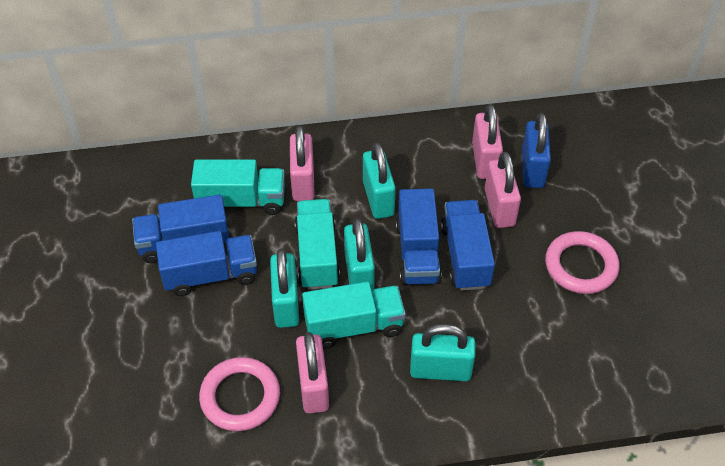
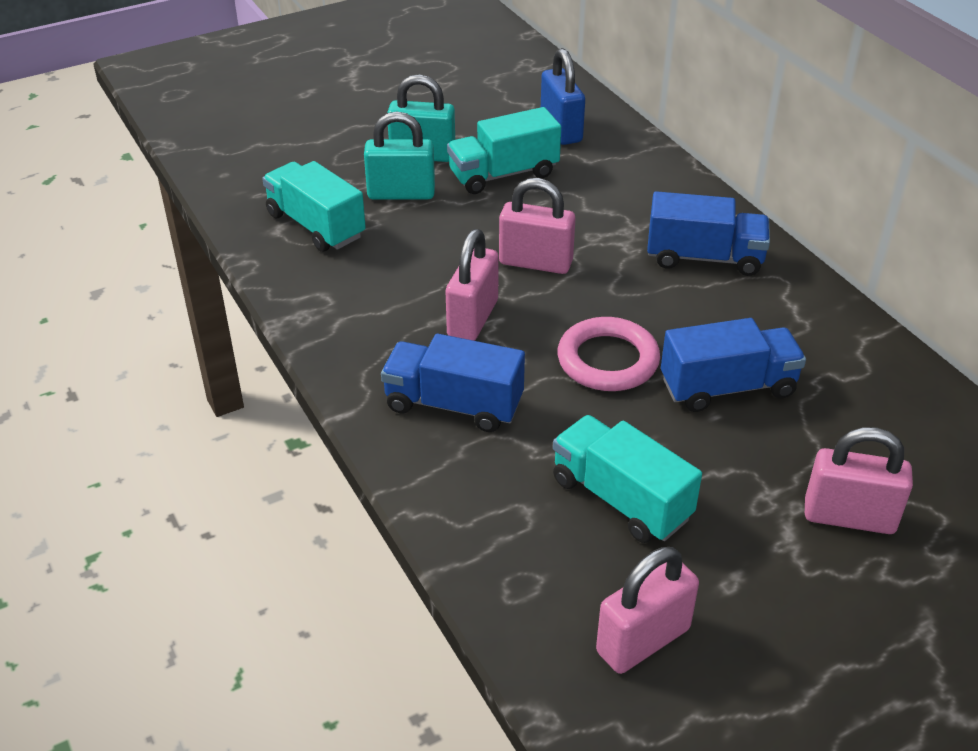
blue truck: 4 -> 3
pink ring: 2 -> 1
turquoise padlock: 4 -> 2

